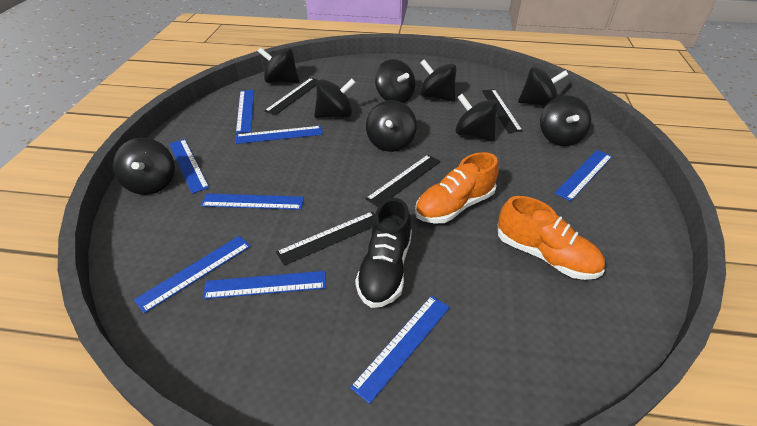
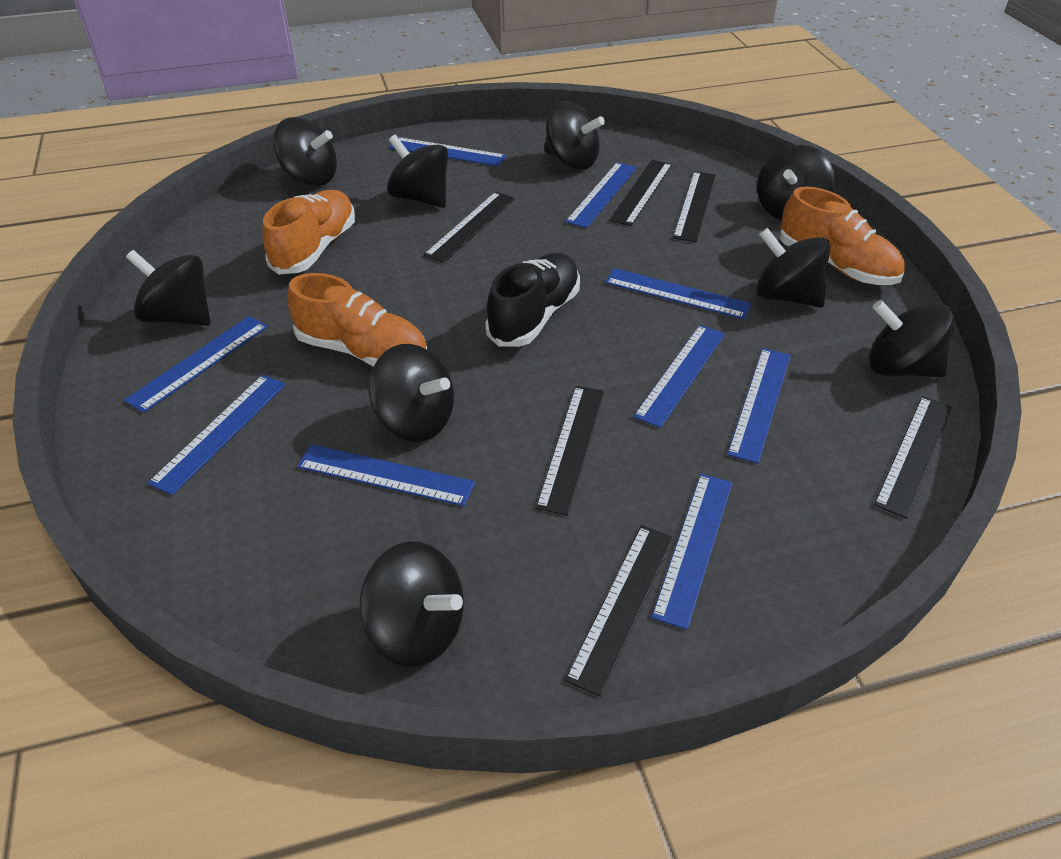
black ruler: 4 -> 6
blue ruler: 8 -> 9
orange shoe: 2 -> 3

